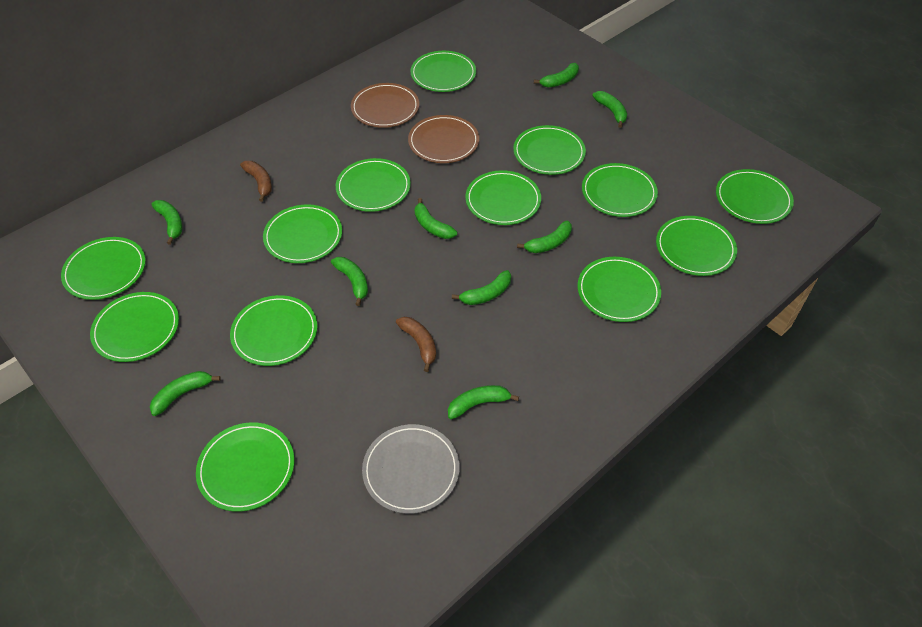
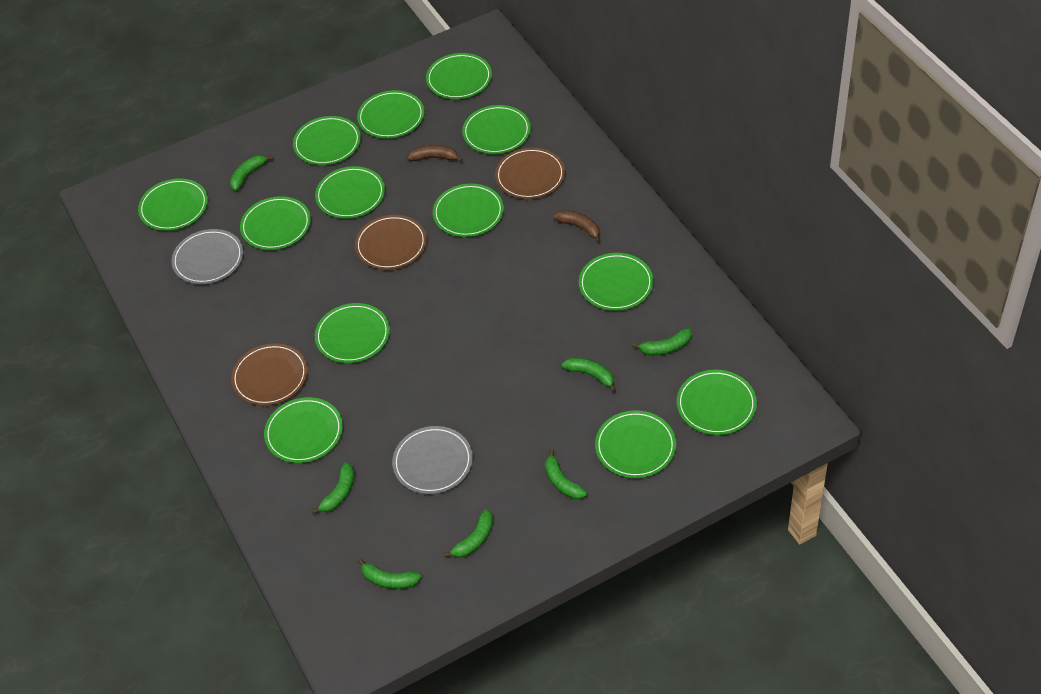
brown plate: 2 -> 3
green banana: 9 -> 7
grey plate: 1 -> 2

